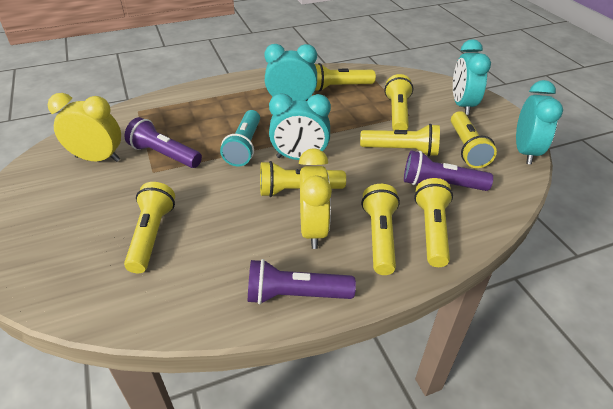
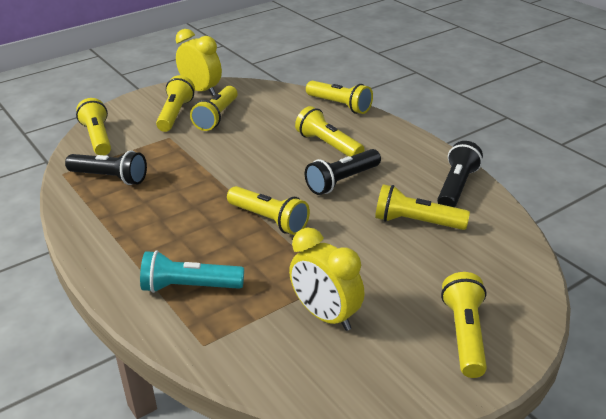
black flashlight: 0 -> 3
purple flashlight: 3 -> 0
turquoise clock: 4 -> 0

